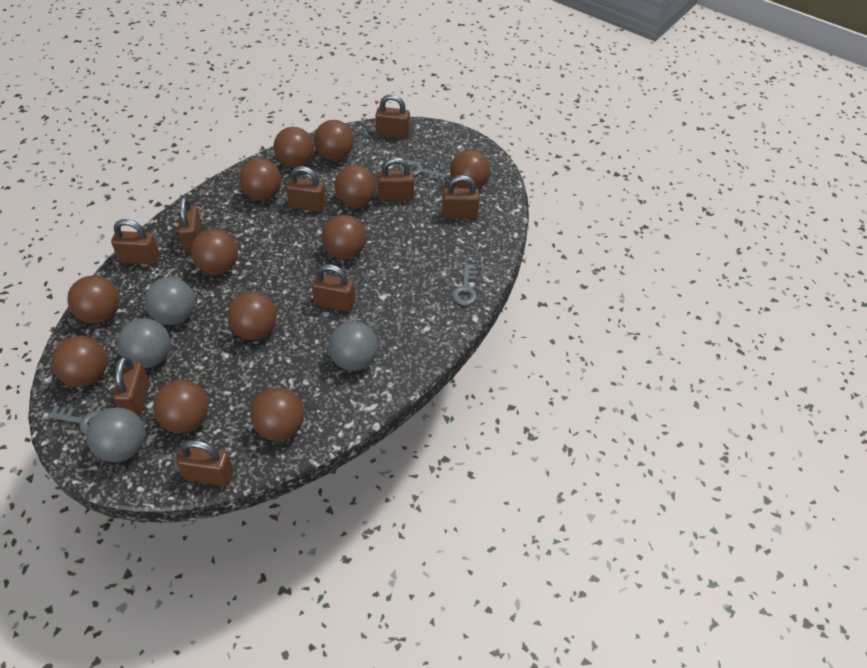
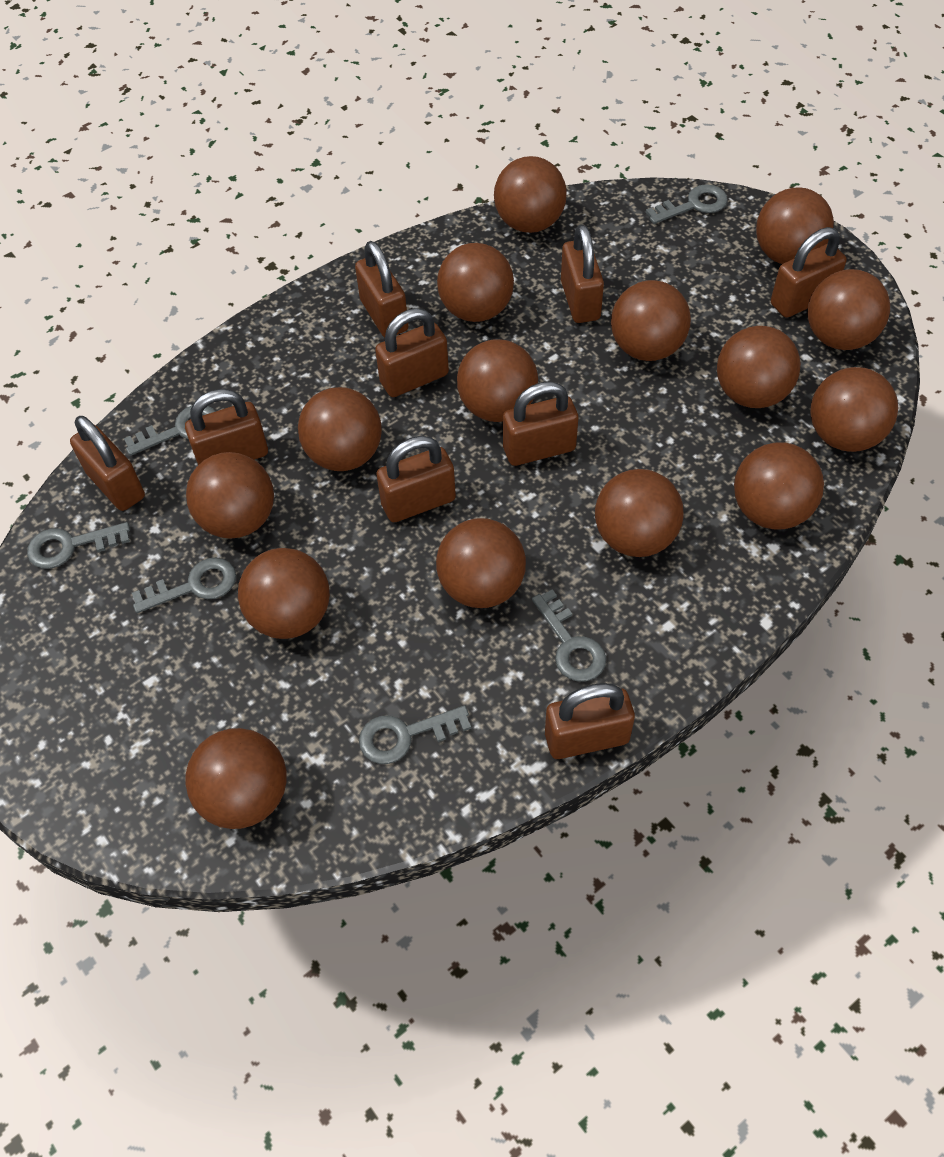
brown ball: 12 -> 15
grey ball: 4 -> 0
grey key: 3 -> 6

